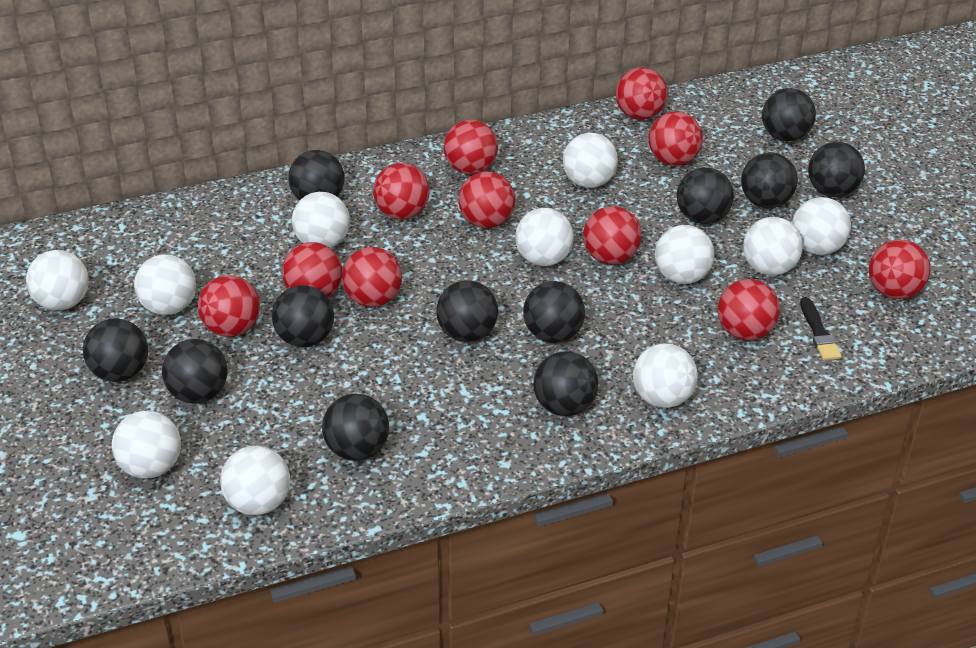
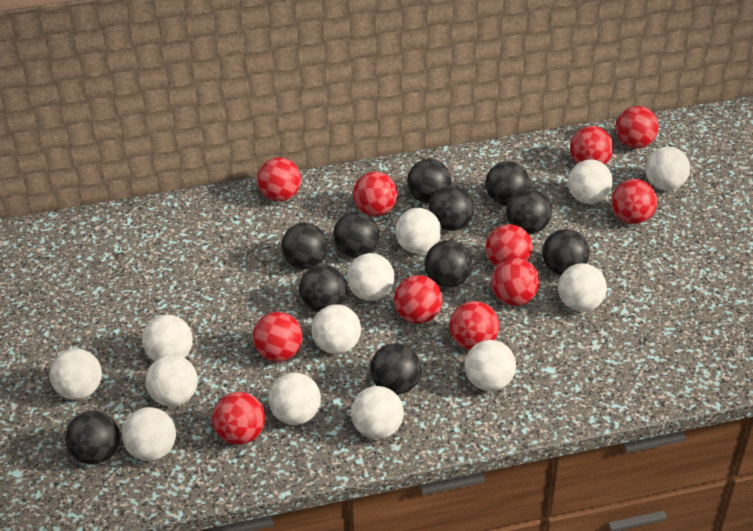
black ball: 12 -> 11
black brush: 1 -> 0
white ball: 11 -> 13

